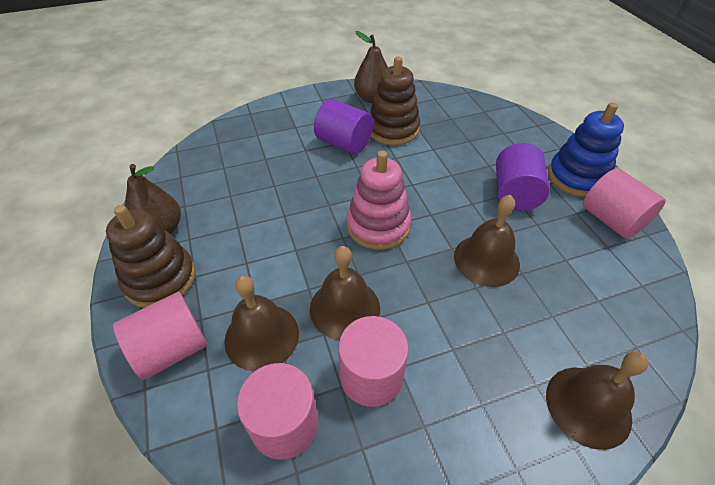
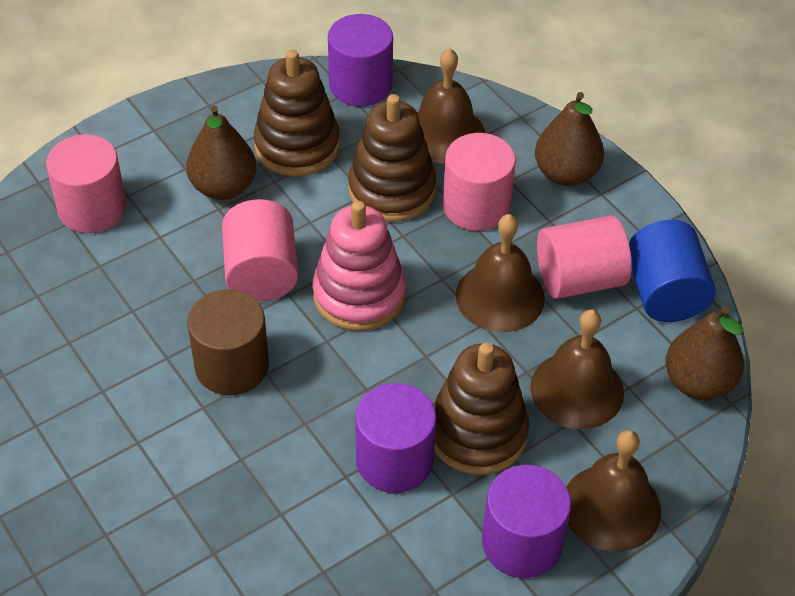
blue cylinder: 0 -> 1
blue stacking toy: 1 -> 0
brown cylinder: 0 -> 1
brown pear: 2 -> 3
brown stacking toy: 2 -> 3
purple cylinder: 2 -> 3

